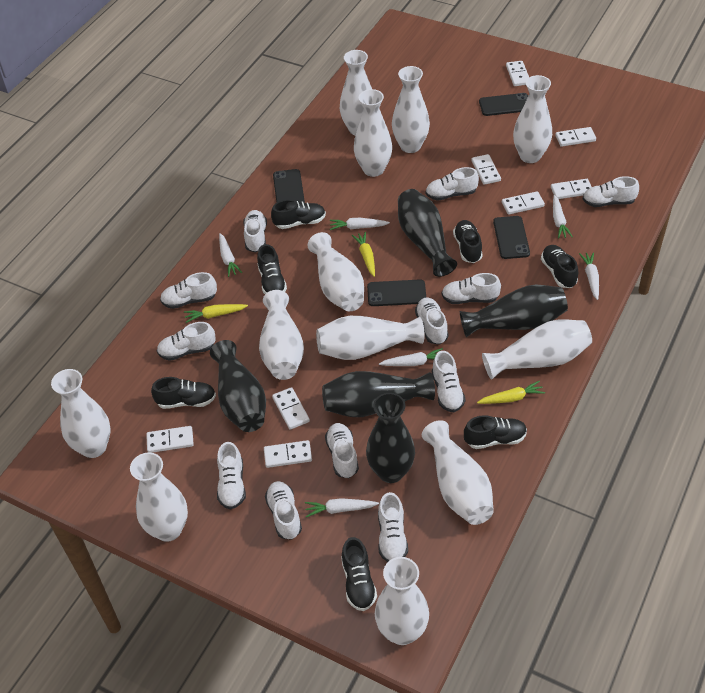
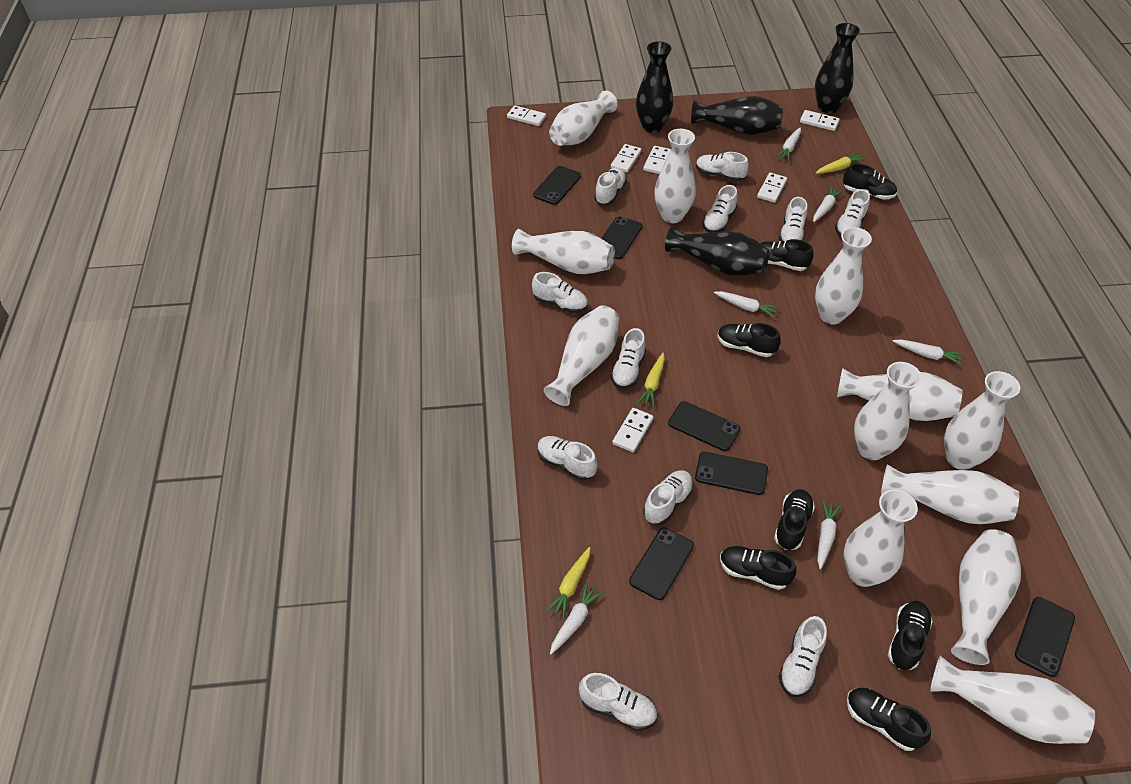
black phone: 4 -> 6
black vase: 5 -> 4
white domino: 8 -> 6
white shoe: 12 -> 11

